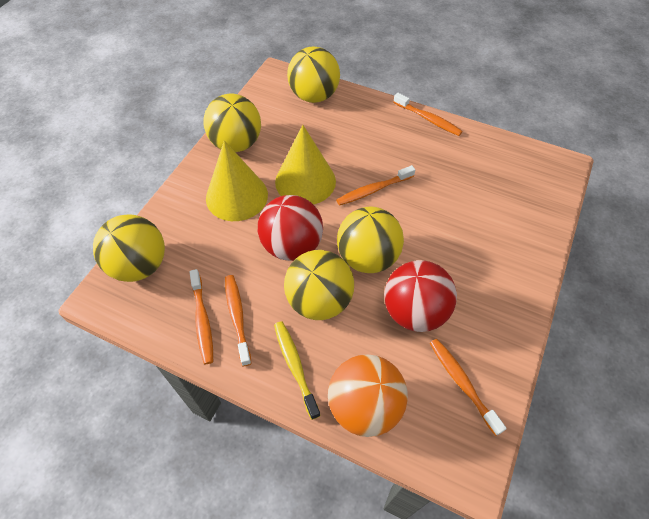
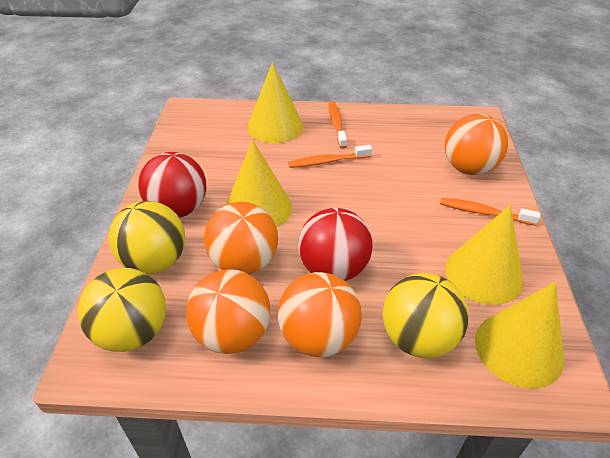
orange ball: 1 -> 4
orange toothbrush: 5 -> 3
yellow ball: 5 -> 3
yellow cone: 2 -> 4
yellow toothbrush: 1 -> 0

